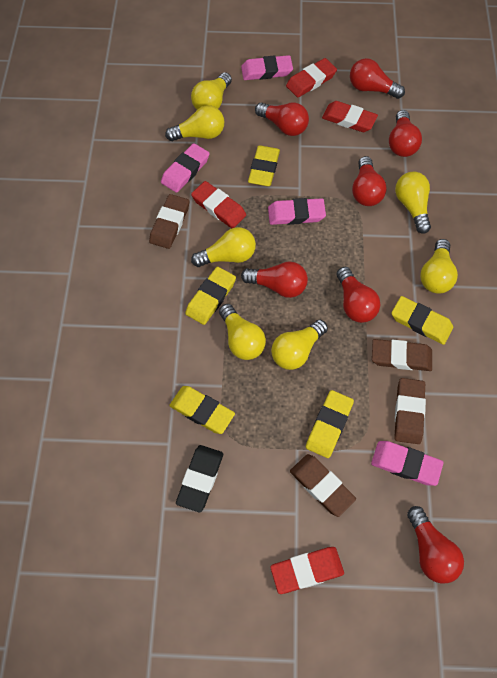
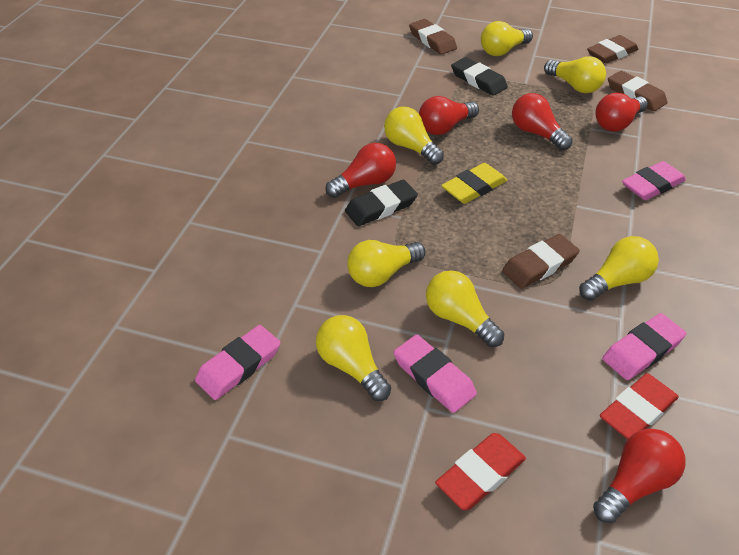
black eraser: 1 -> 2
red eraser: 4 -> 2
red light bulb: 7 -> 5
yellow eraser: 5 -> 1

